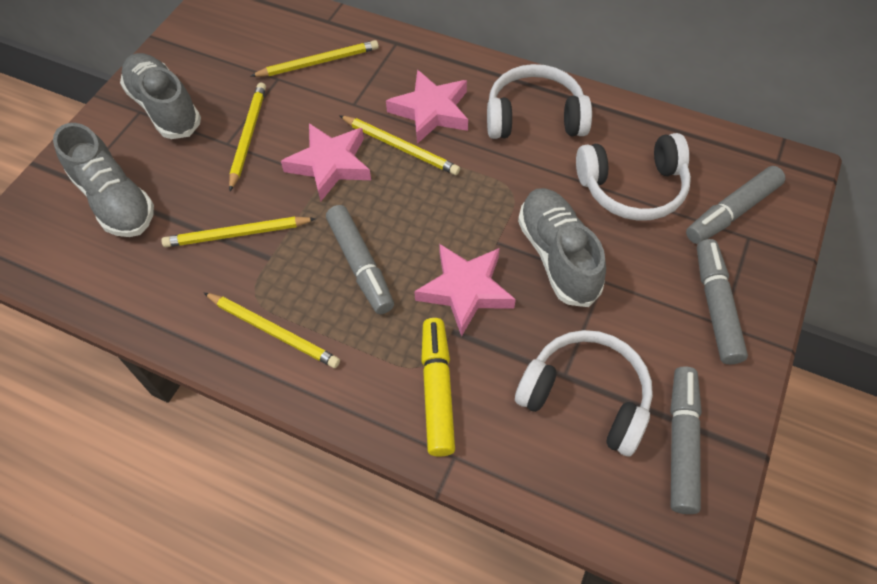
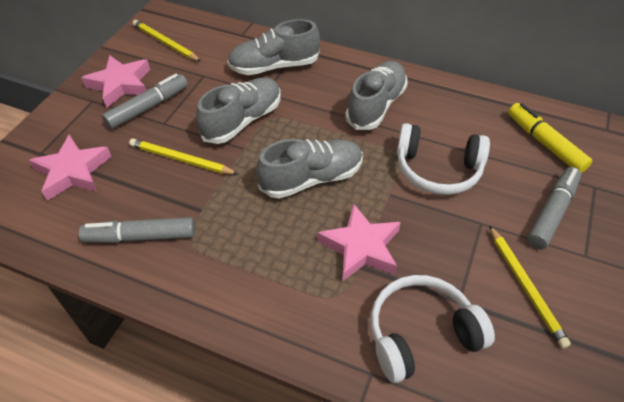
grey marker: 4 -> 3
grey shoe: 3 -> 4
white headphones: 3 -> 2
yellow pencil: 5 -> 3

